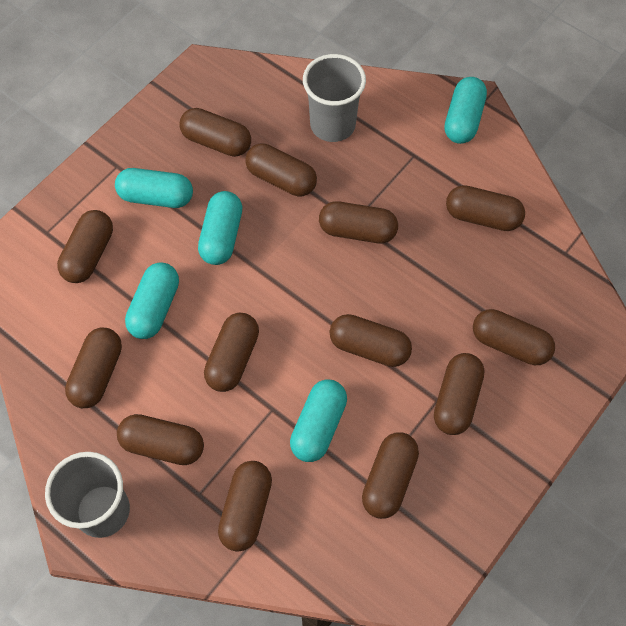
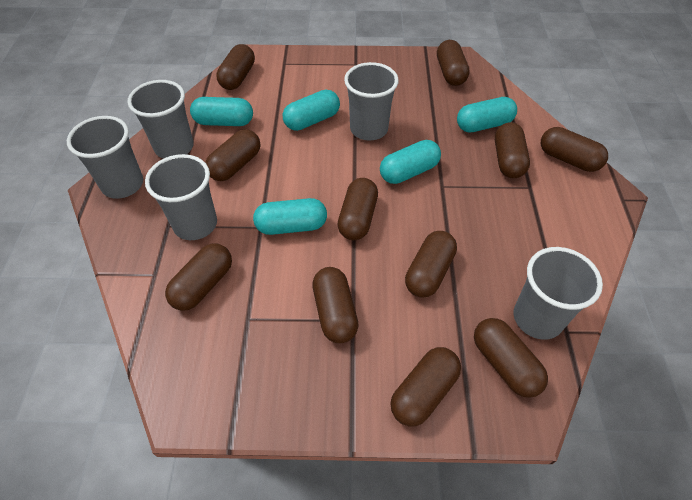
brown capsule: 13 -> 11
grey cup: 2 -> 5

